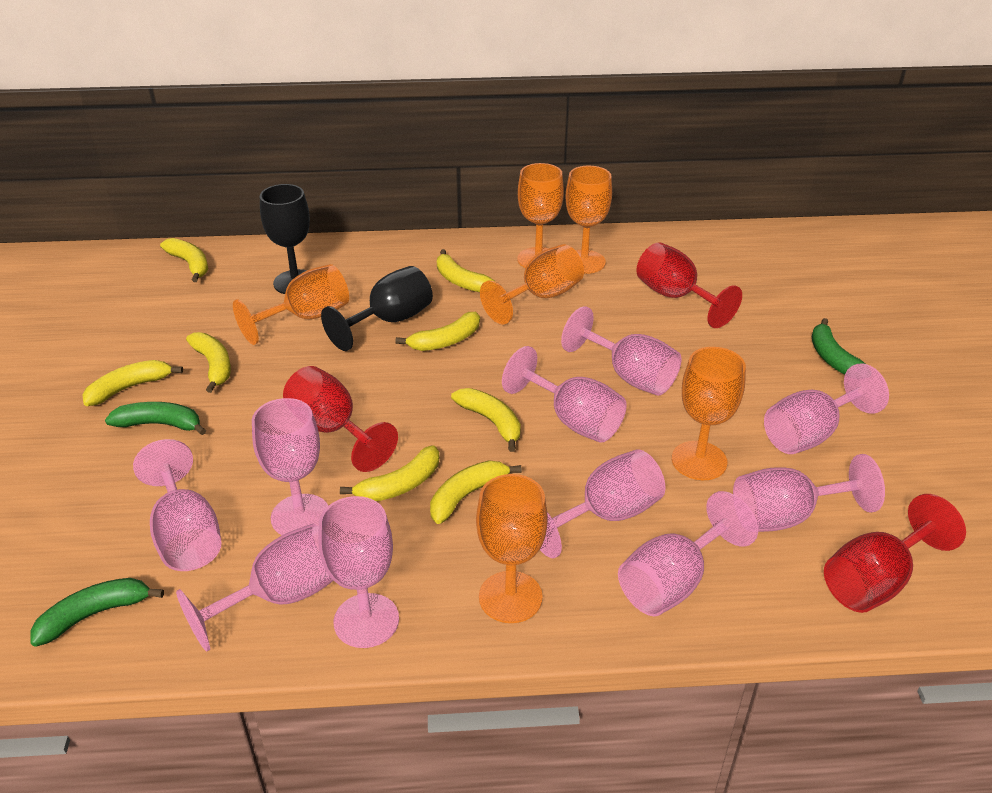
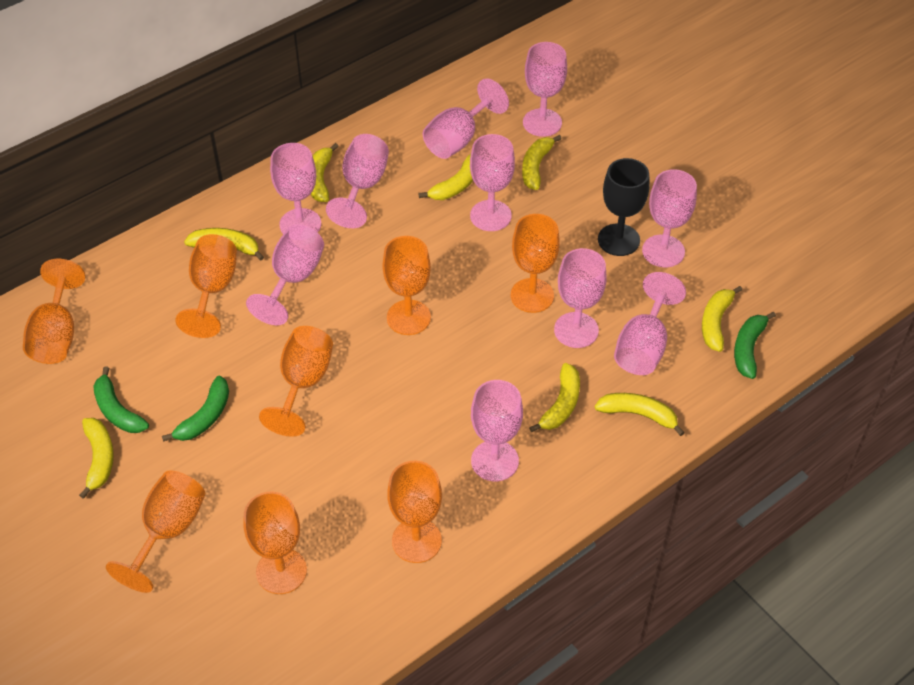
black goblet: 2 -> 1
orange goblet: 6 -> 8
red goblet: 3 -> 0

